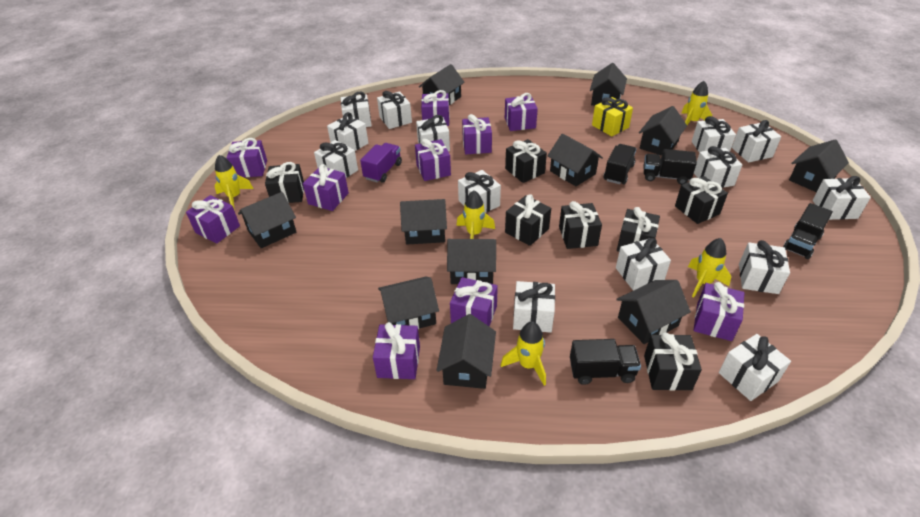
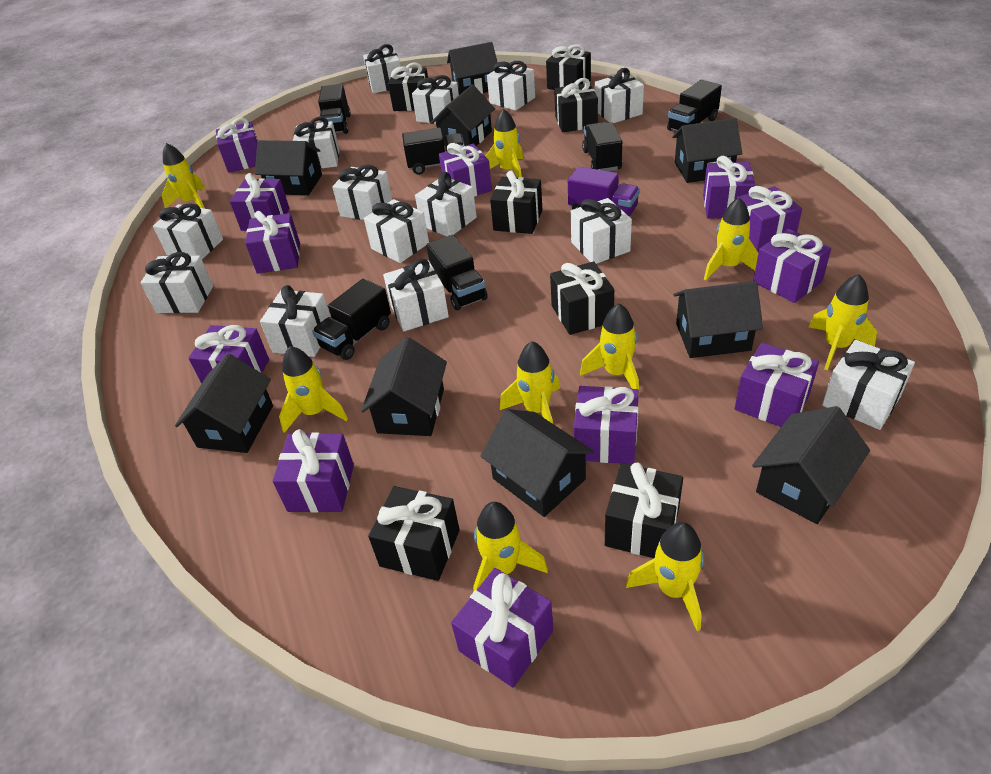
black house: 11 -> 9
black truck: 4 -> 6
purple gift: 10 -> 12
yellow gift: 1 -> 0
yellow rocket: 5 -> 9

